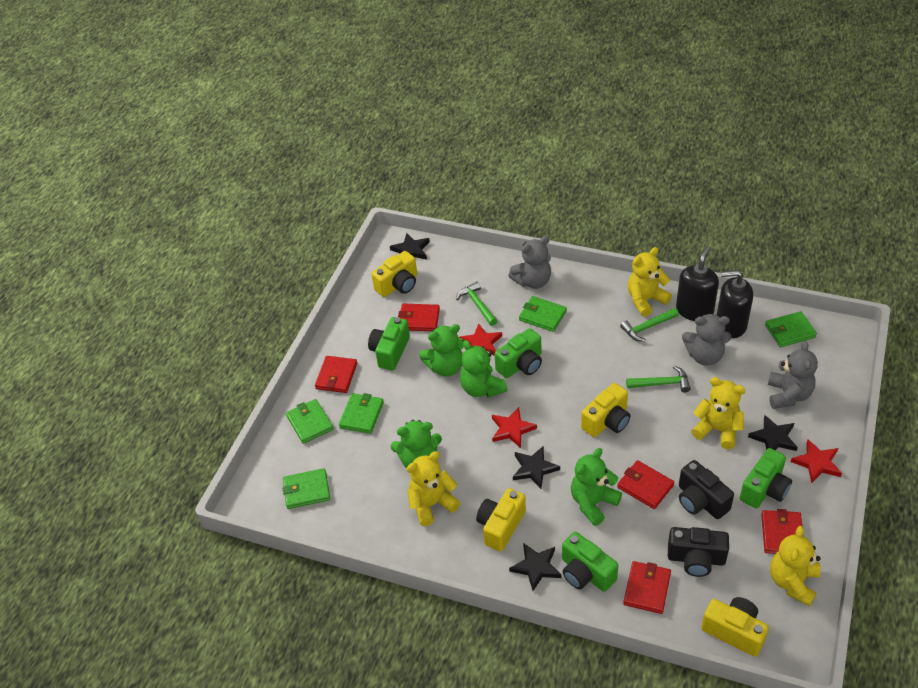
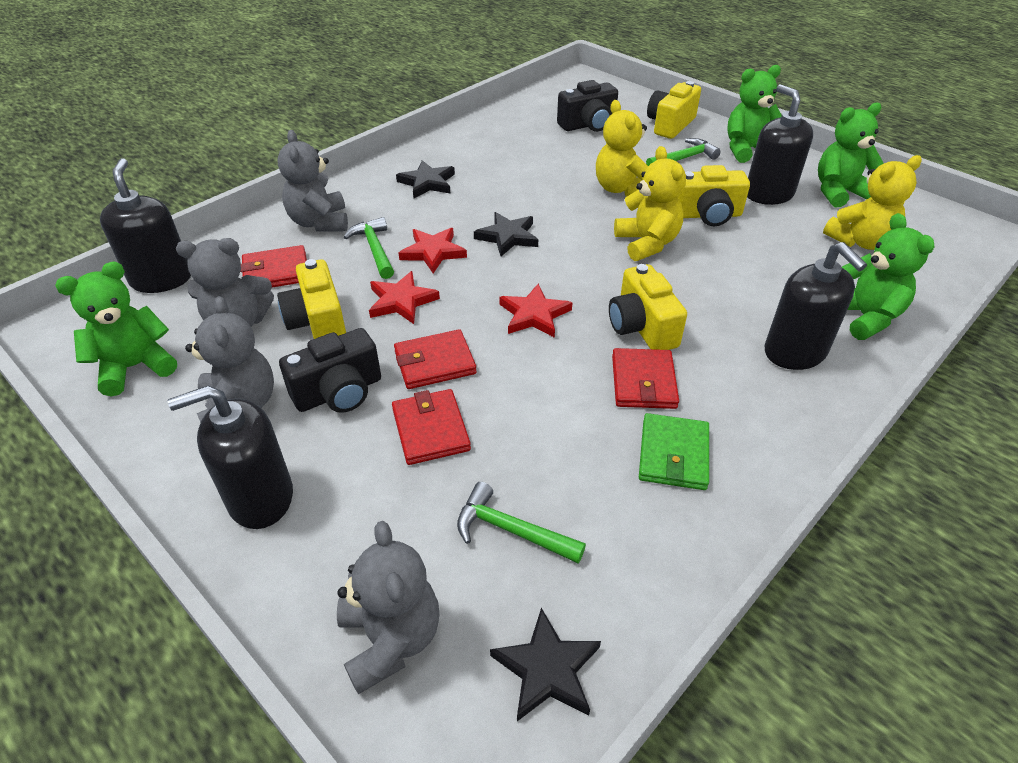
black soap dispenser: 2 -> 4
black star: 4 -> 3
green camera: 4 -> 0
green wallet: 5 -> 1
grey teddy bear: 3 -> 4
red wallet: 5 -> 4
yellow teddy bear: 4 -> 3

